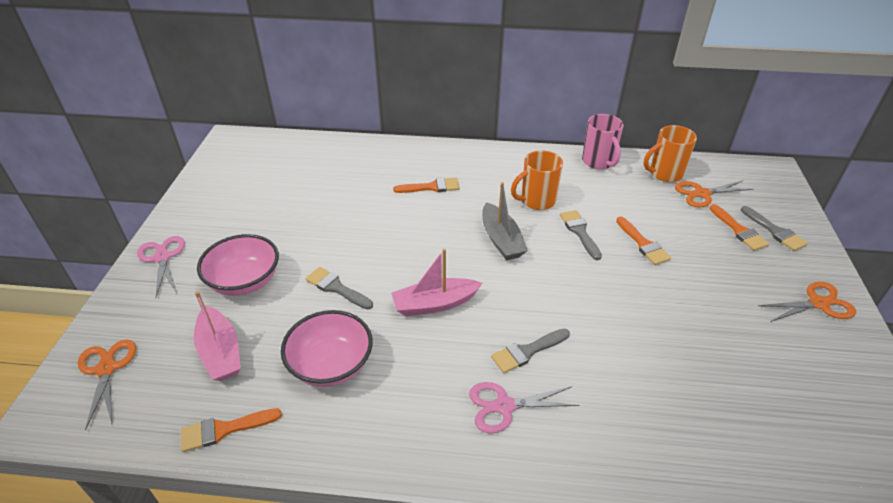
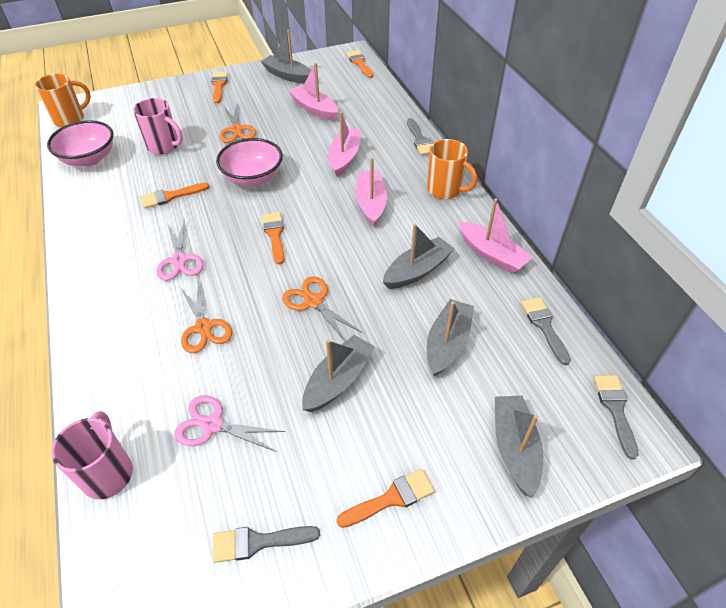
grey boat: 1 -> 5
orange brush: 4 -> 5
pink boat: 2 -> 4
pink mug: 1 -> 2

